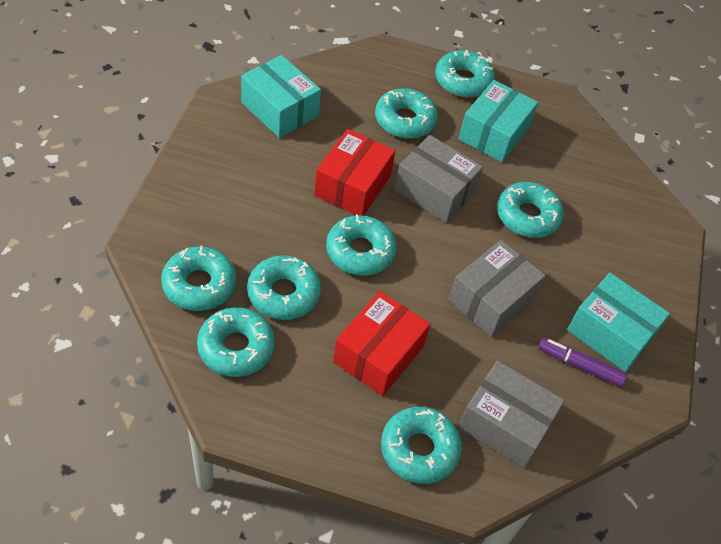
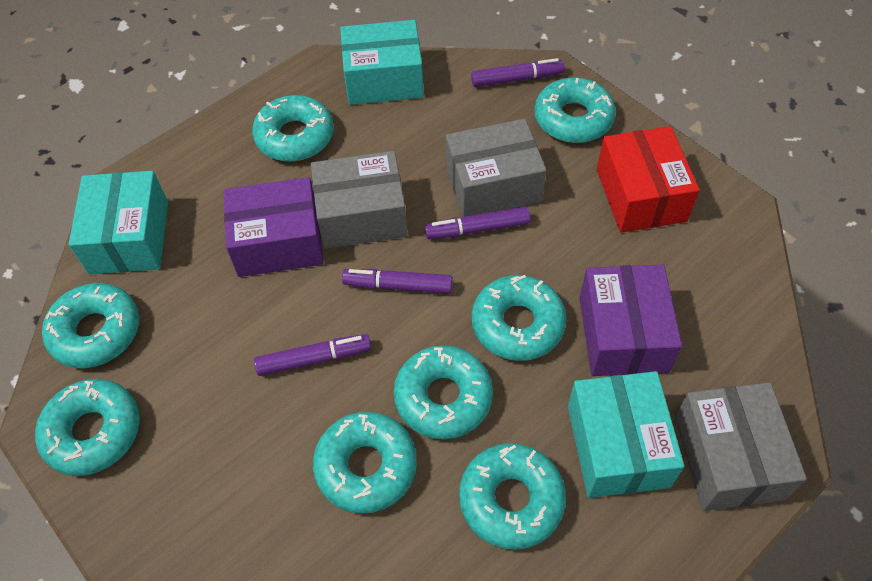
purple box: 0 -> 2
purple marker: 1 -> 4
red box: 2 -> 1

